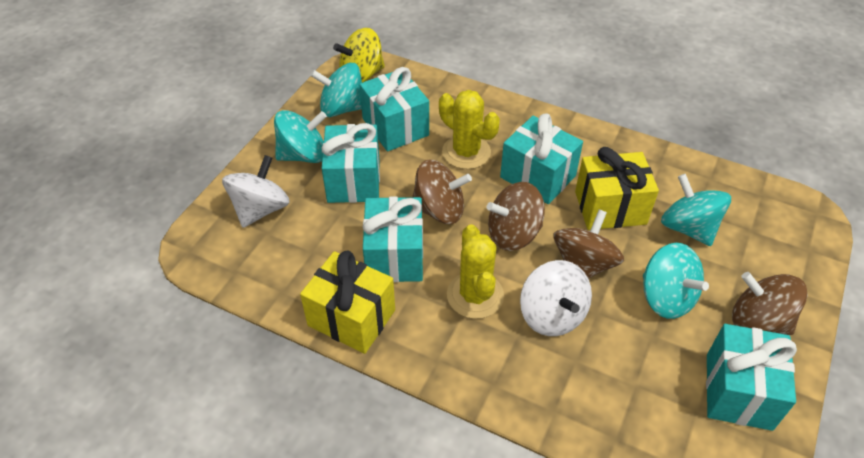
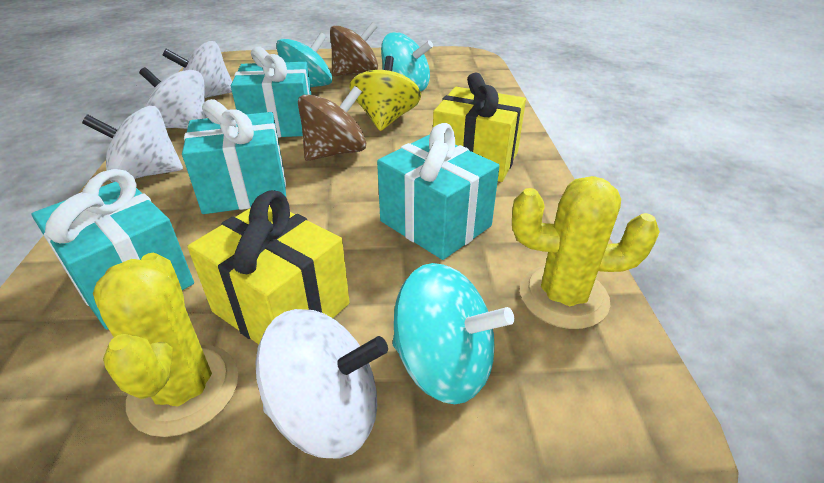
brown spinning top: 4 -> 2
turquoise gift: 5 -> 4
turquoise spinning top: 4 -> 3
white spinning top: 2 -> 4

